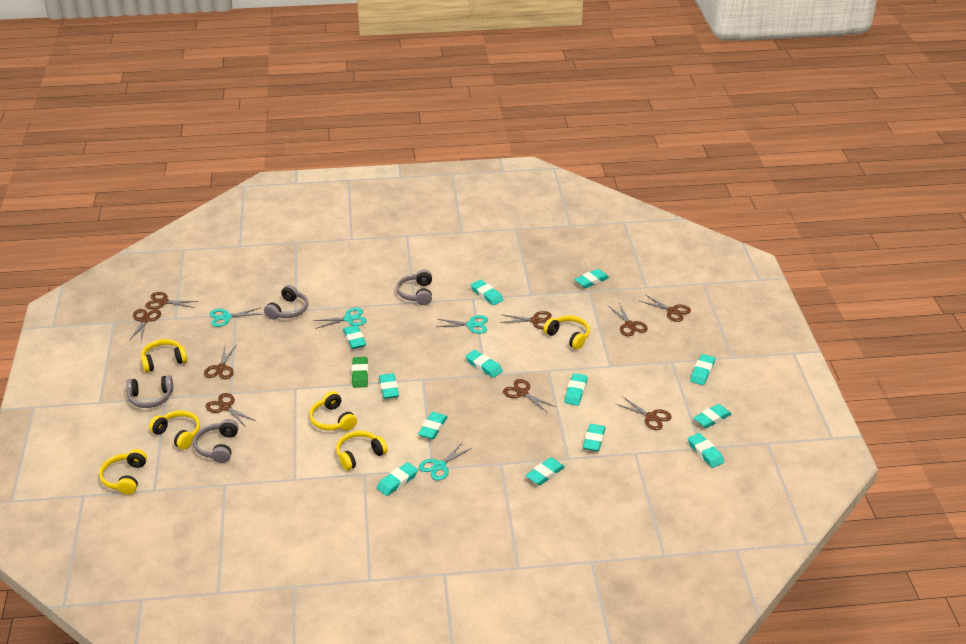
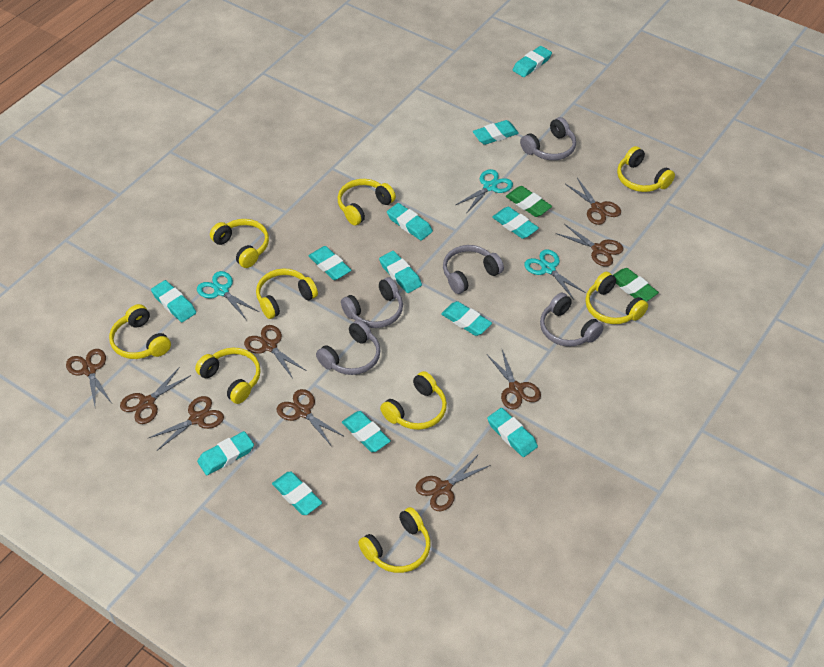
green eraser: 1 -> 2
grey headphones: 4 -> 5
turquoise eraser: 13 -> 12
turquoise scissors: 4 -> 3
yellow headphones: 6 -> 9

